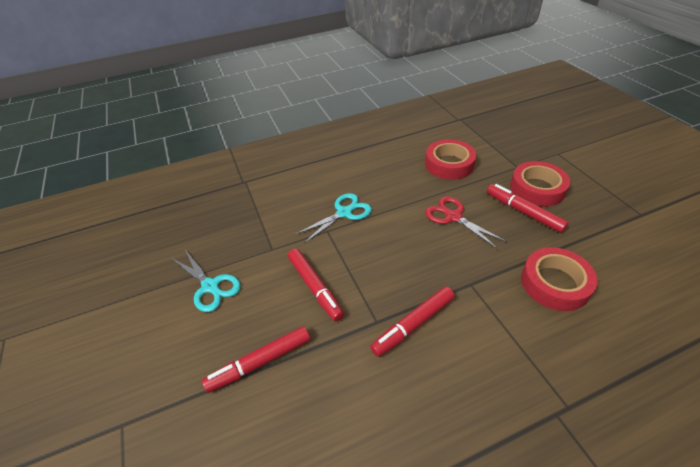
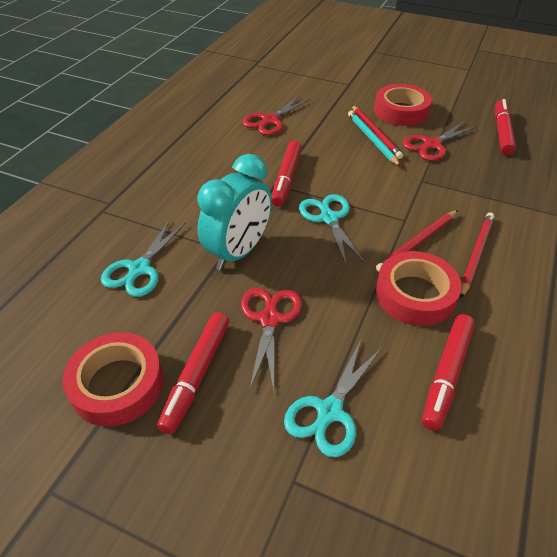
red pencil: 0 -> 3
red scissors: 1 -> 3
turquoise clock: 0 -> 1
turquoise pencil: 0 -> 1
turquoise scissors: 2 -> 3

